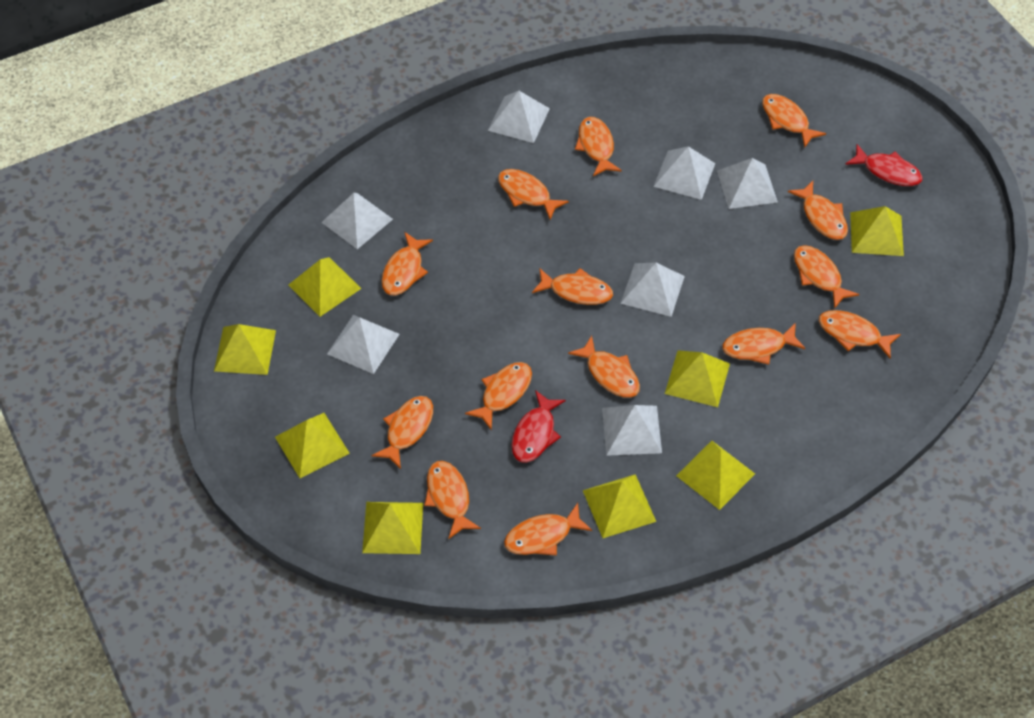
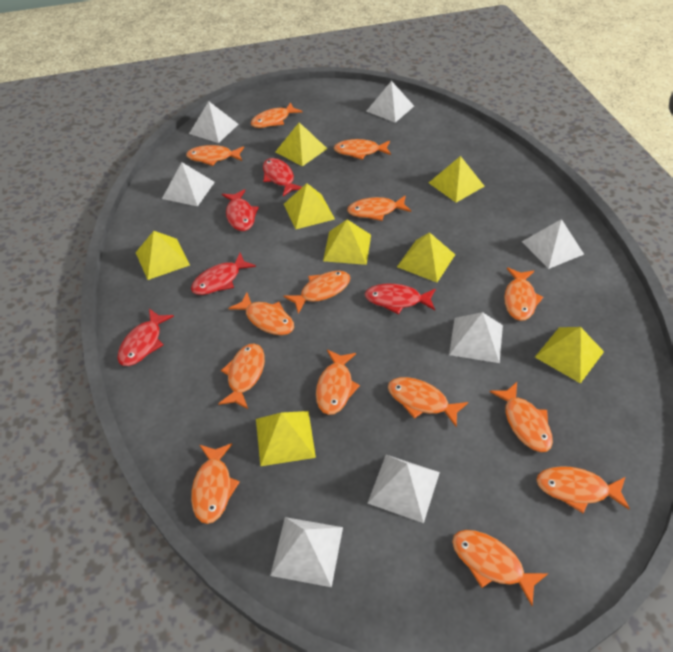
red fish: 2 -> 5

